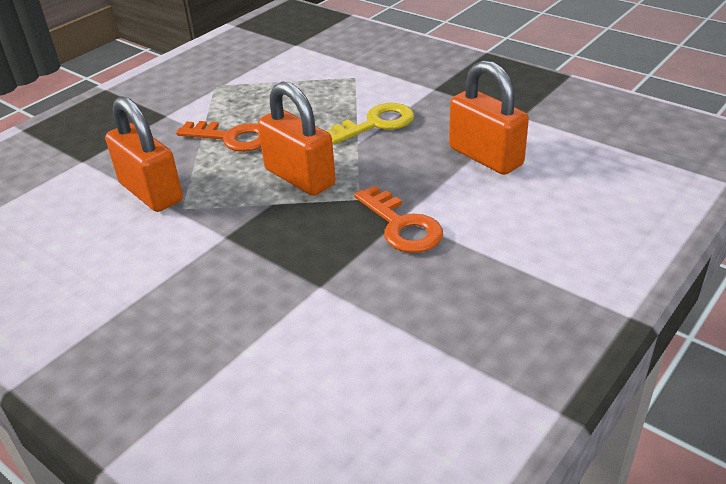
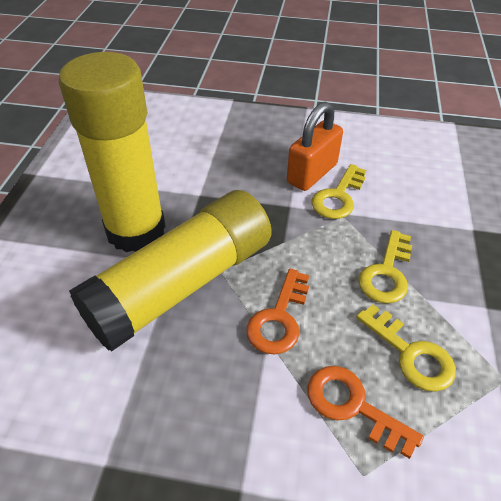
orange padlock: 3 -> 1
yellow glue stick: 0 -> 2
yellow key: 1 -> 3

